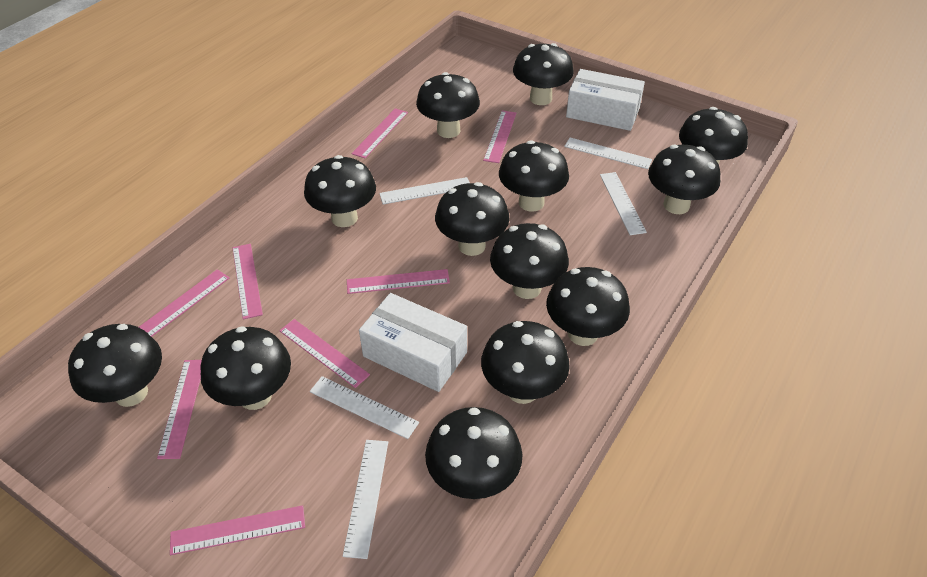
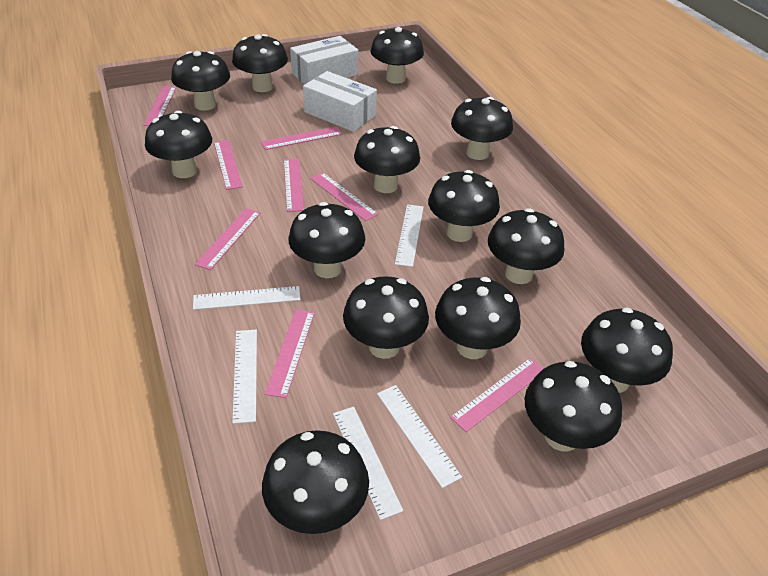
black mushroom: 13 -> 14

